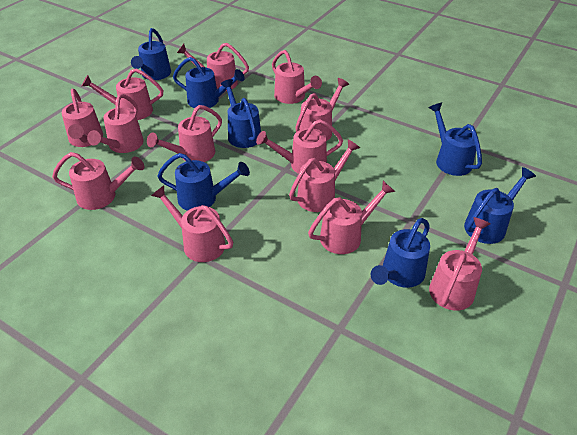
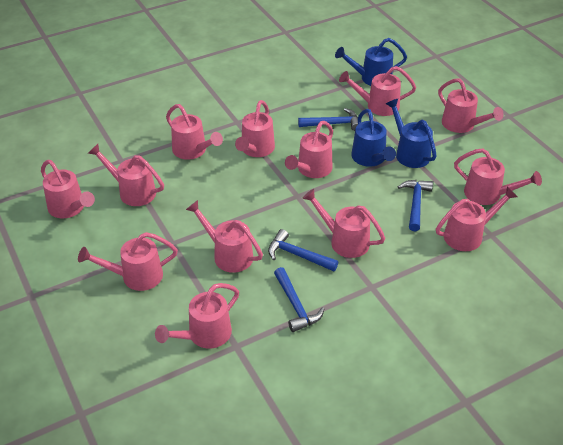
blue hammer: 0 -> 4
blue watering can: 7 -> 3

